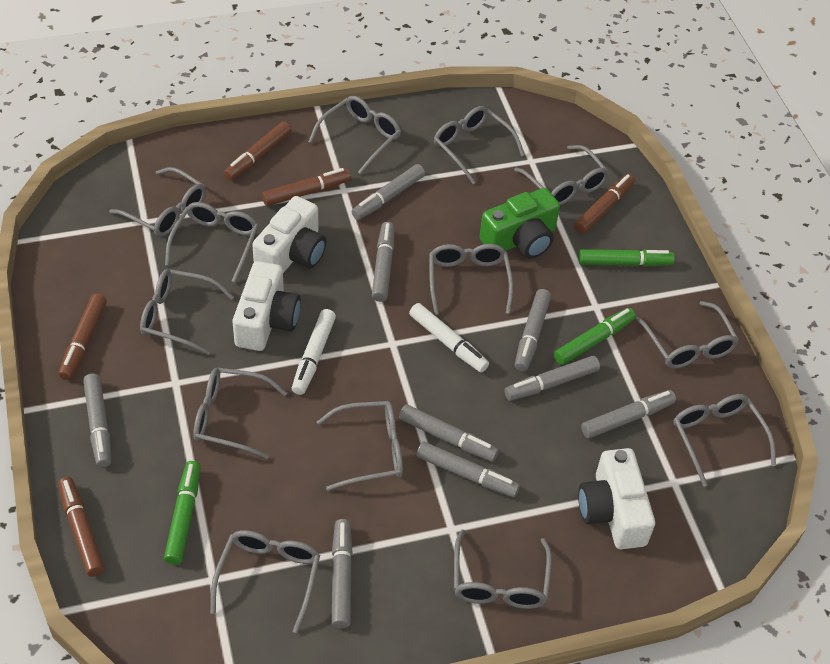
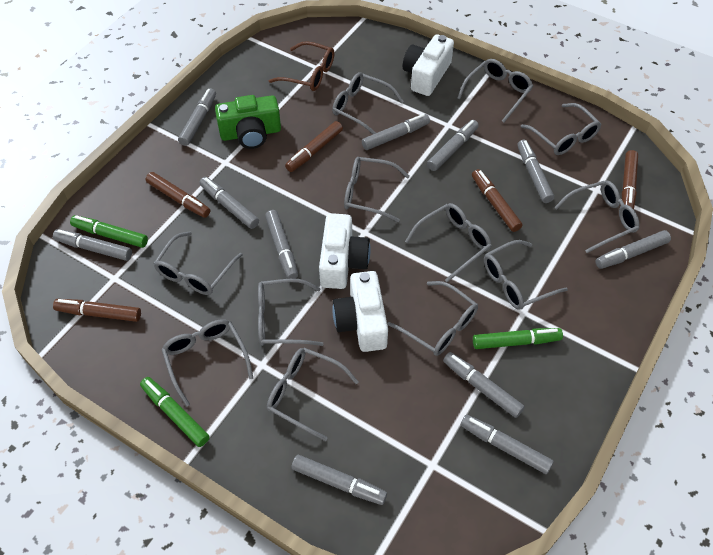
brown glasses: 0 -> 1
grey glasses: 13 -> 12
grey marker: 9 -> 11
white marker: 2 -> 0

